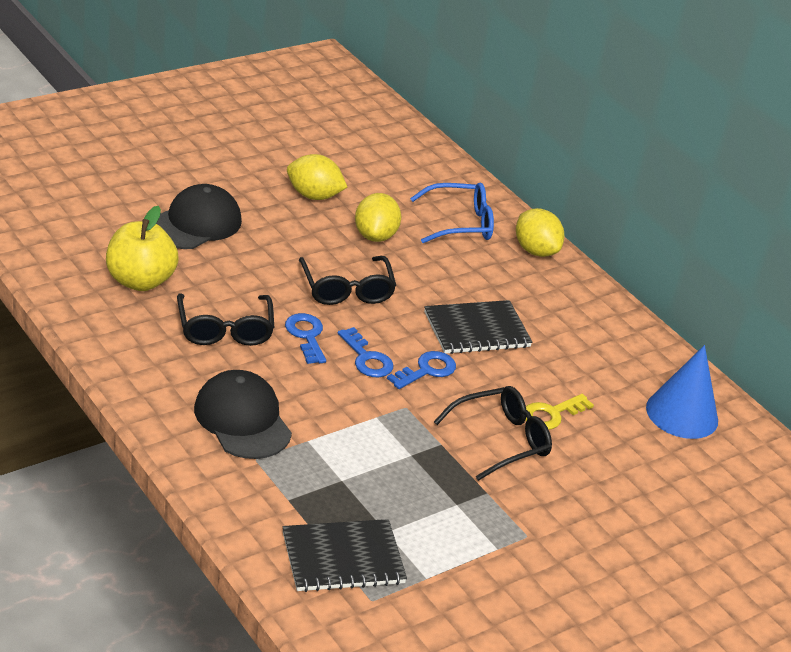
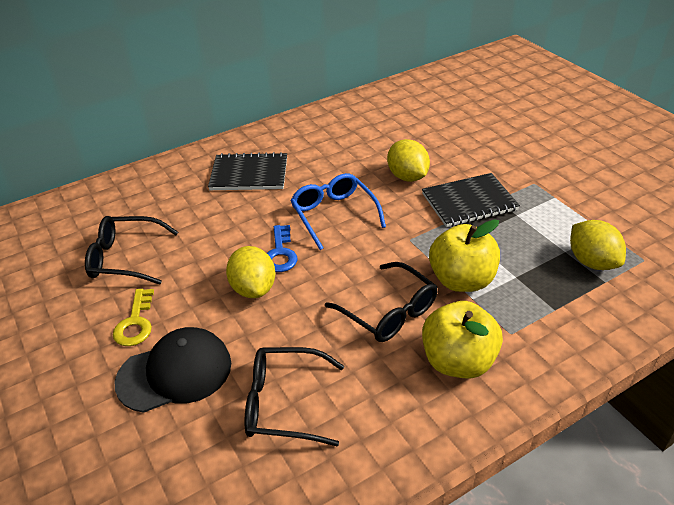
black cap: 2 -> 1
blue cone: 1 -> 0
blue key: 3 -> 1
yellow apple: 1 -> 2

